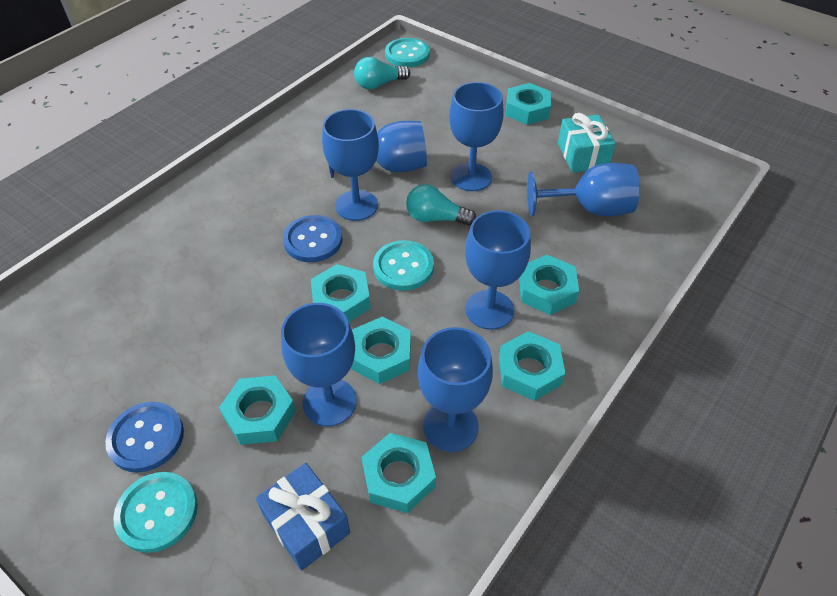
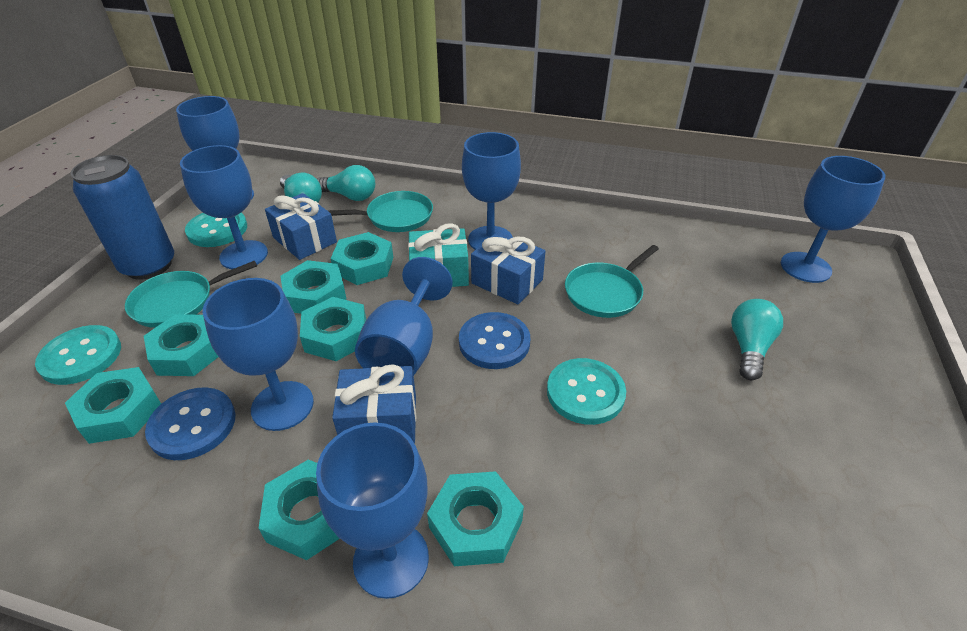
blue can: 0 -> 1
blue gift: 1 -> 3
turquoise light bulb: 2 -> 3
turquoise pan: 0 -> 3

